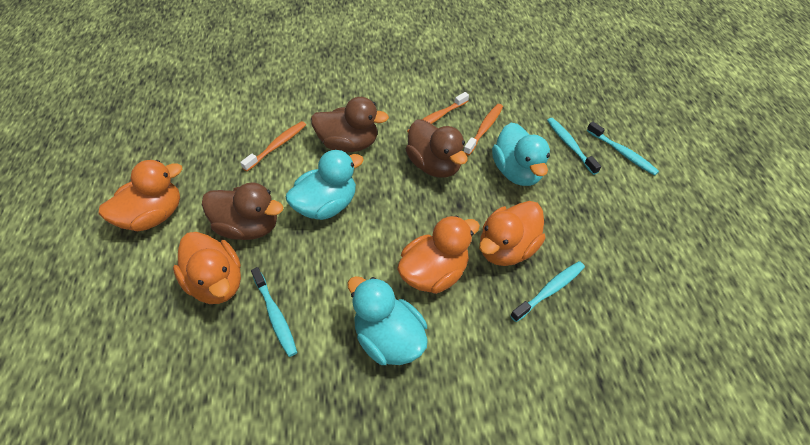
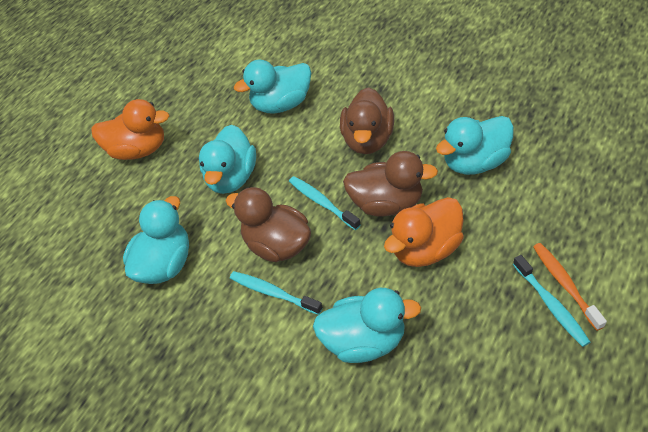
orange duck: 4 -> 2
orange toothbrush: 3 -> 1
turquoise duck: 3 -> 5
turquoise toothbrush: 4 -> 3

